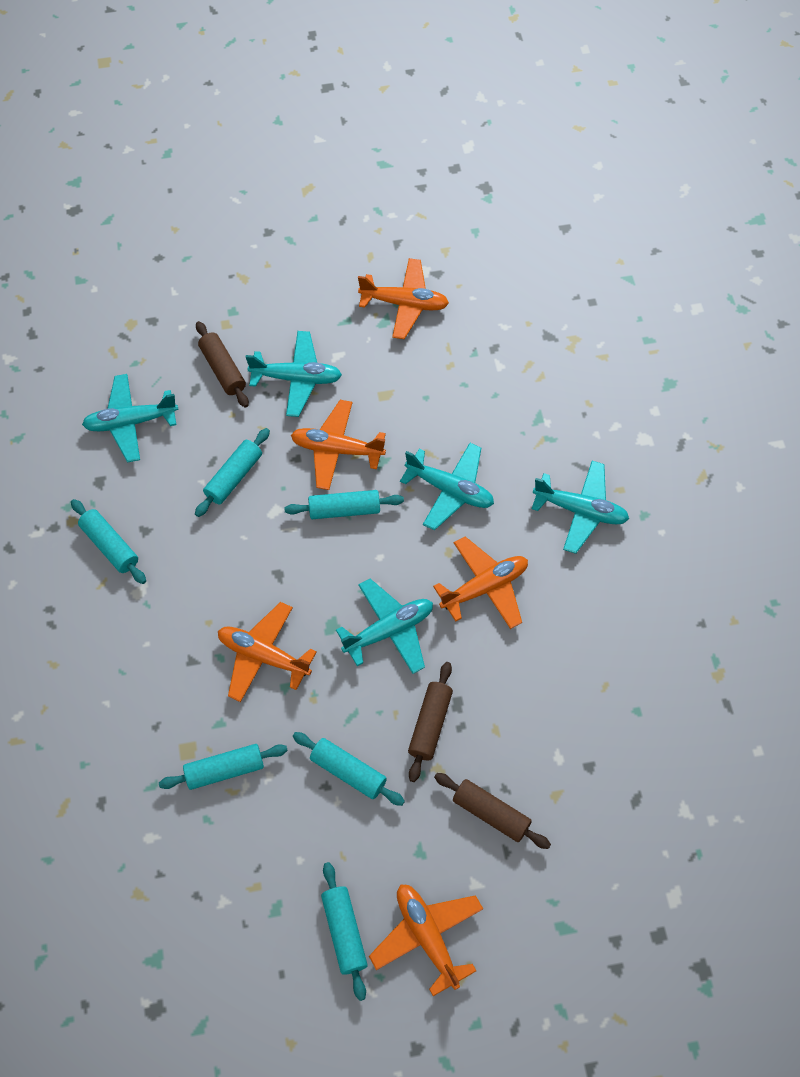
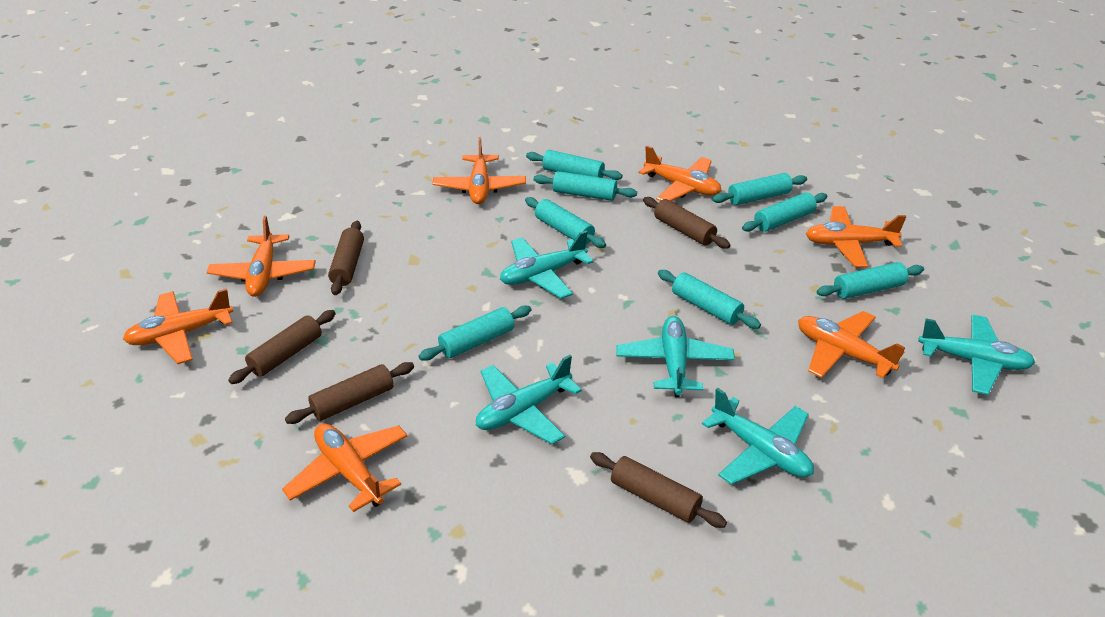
brown rolling pin: 3 -> 5
orange plane: 5 -> 7
turquoise rolling pin: 6 -> 8

